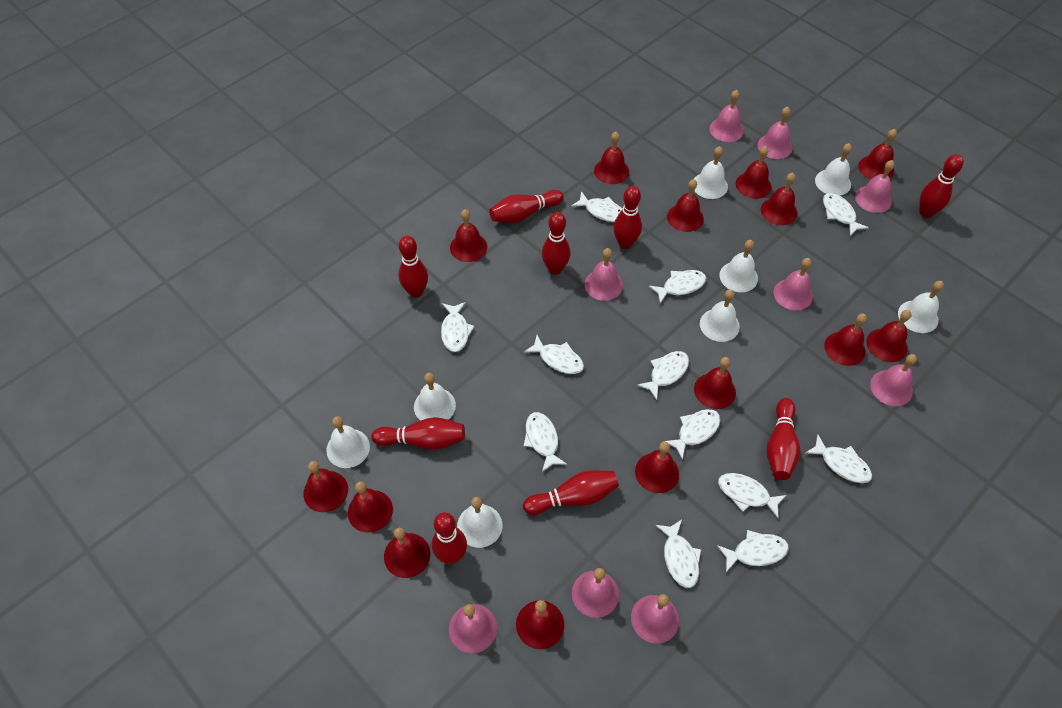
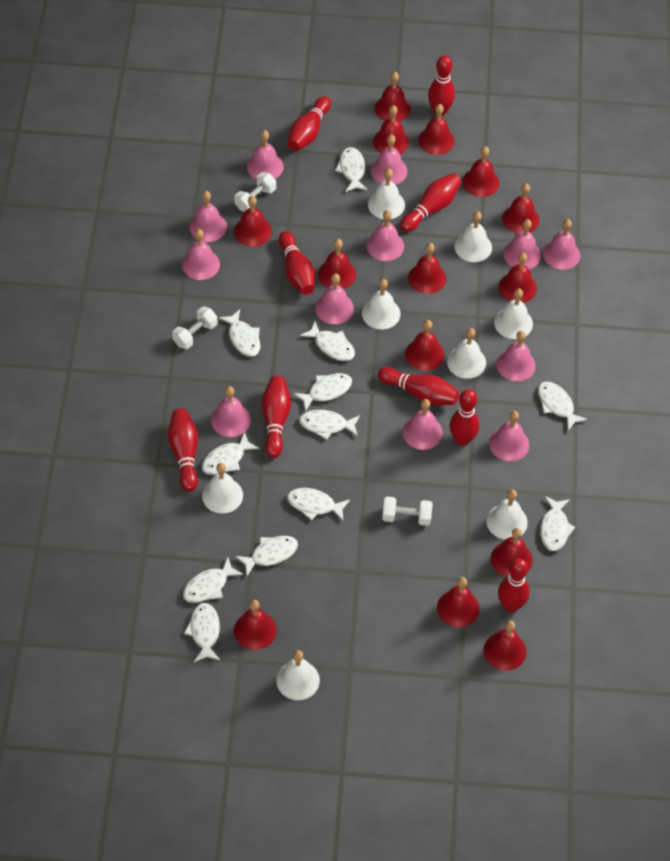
pink bell: 9 -> 12
white dumbbell: 0 -> 3

